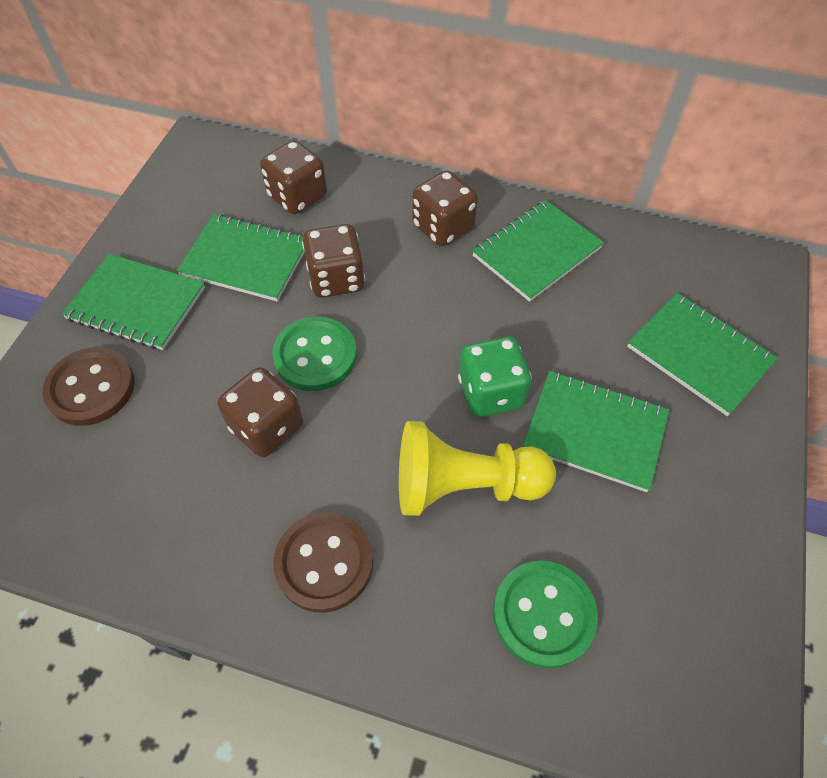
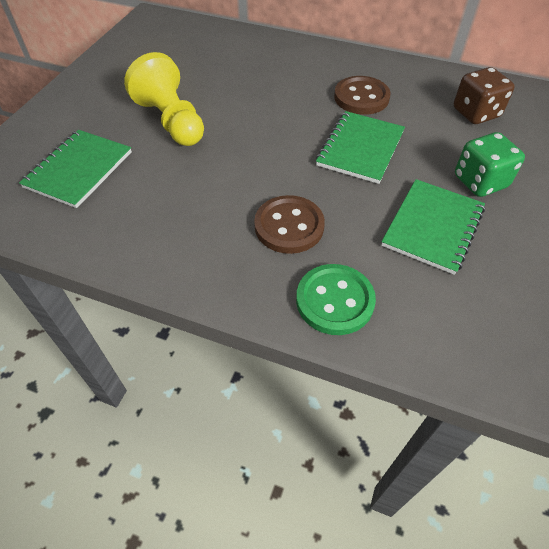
brown dice: 4 -> 1
green button: 2 -> 1
green notebook: 5 -> 3

